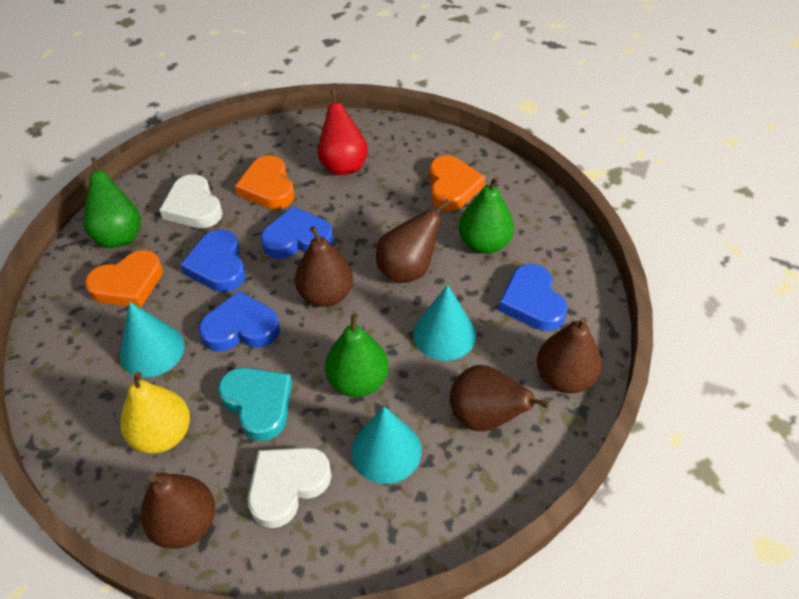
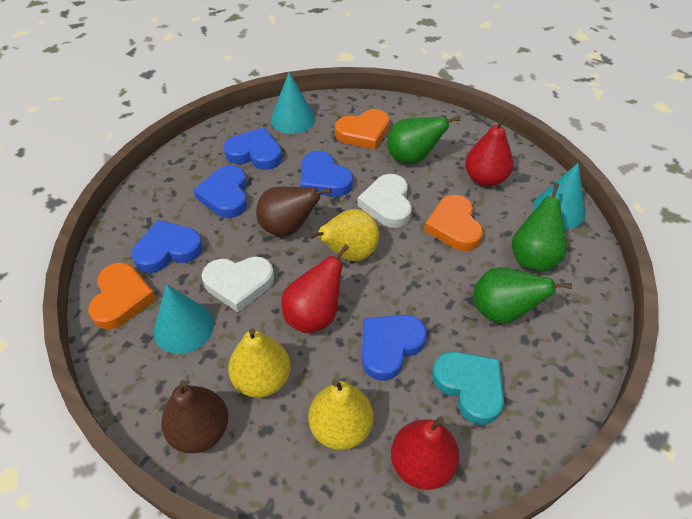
blue heart: 4 -> 5
brown pear: 5 -> 2
red pear: 1 -> 3
yellow pear: 1 -> 3

